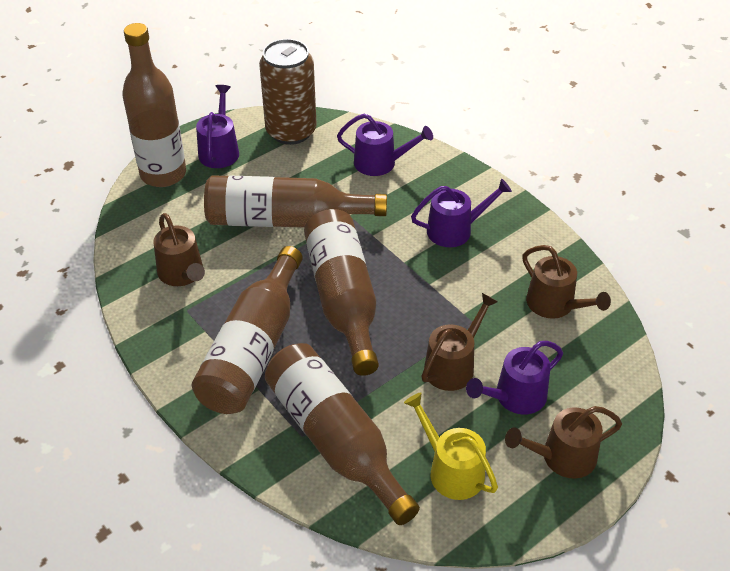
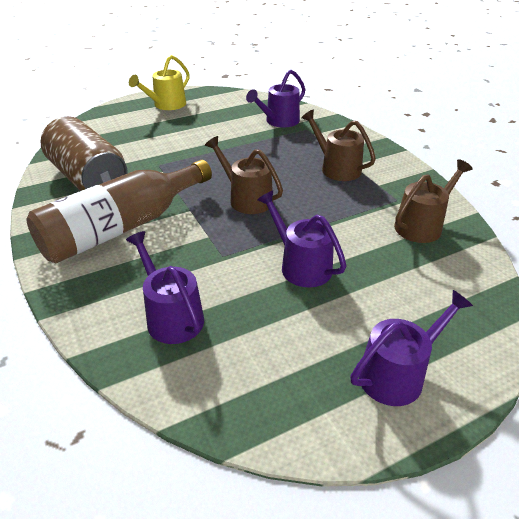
brown bottle: 5 -> 1
brown watering can: 4 -> 3

